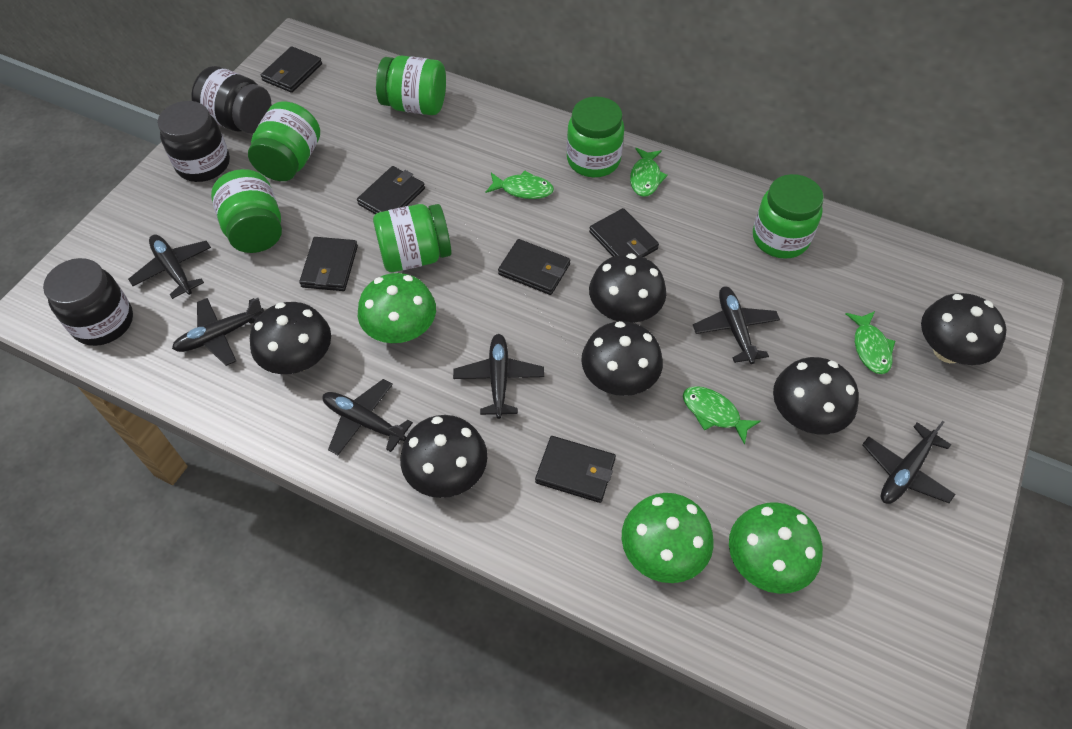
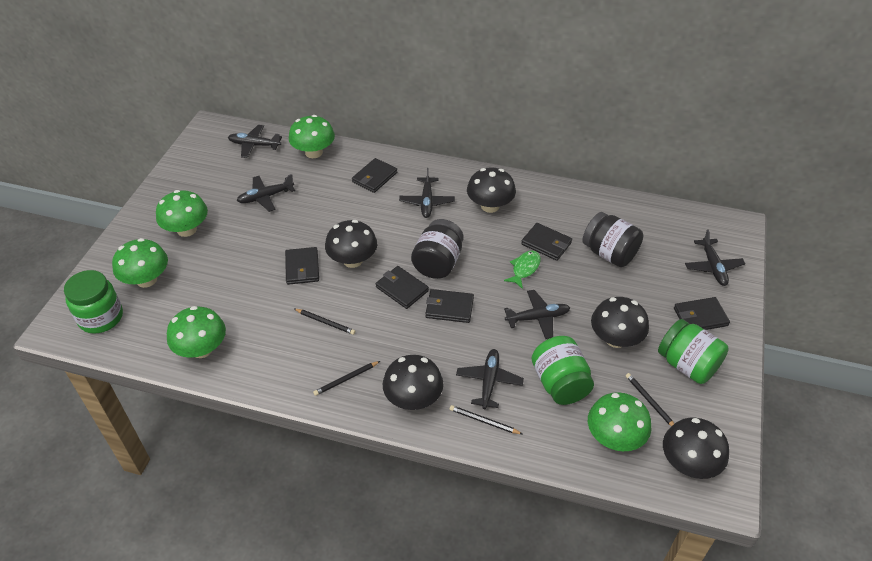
black jar: 3 -> 2
black mushroom: 6 -> 5
black pencil: 0 -> 4
green fish: 4 -> 1
green jar: 6 -> 3
green mushroom: 3 -> 5

